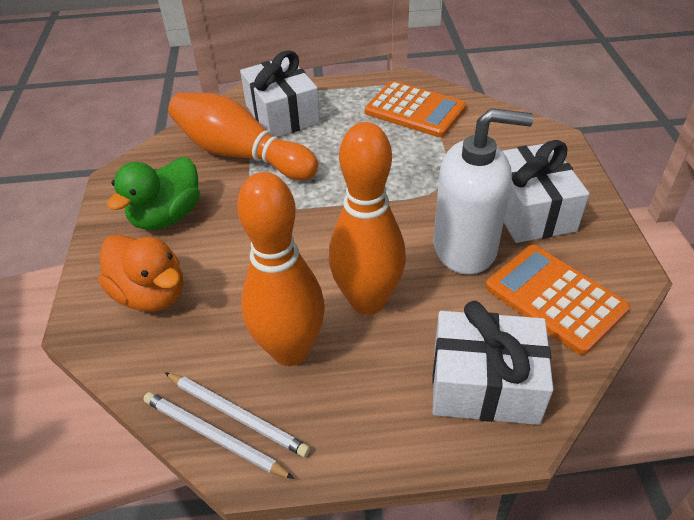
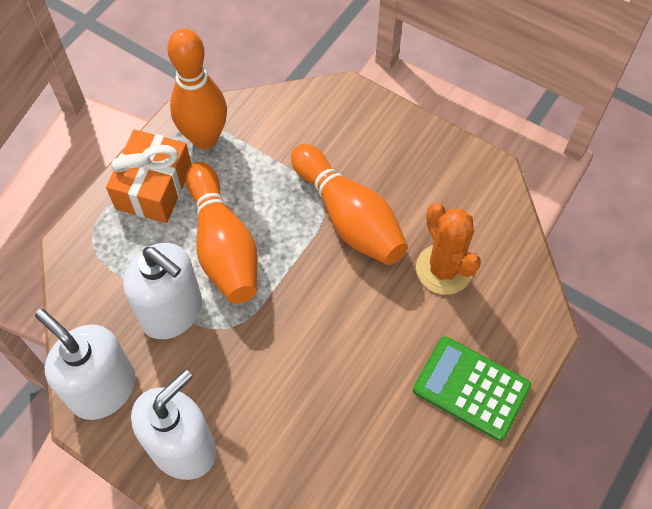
green calculator: 0 -> 1
green duck: 1 -> 0
orange cactus: 0 -> 1
orange calculator: 2 -> 0
orange duck: 1 -> 0
orange gift: 0 -> 1
white gift: 3 -> 0
white pencil: 2 -> 0
white soap dispenser: 1 -> 3

